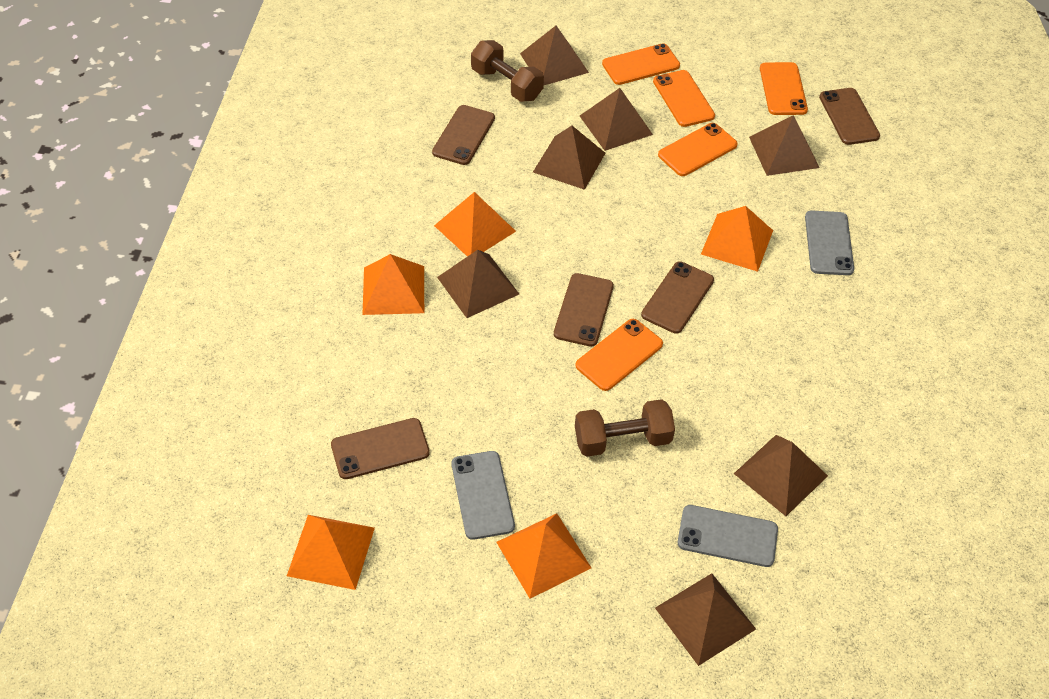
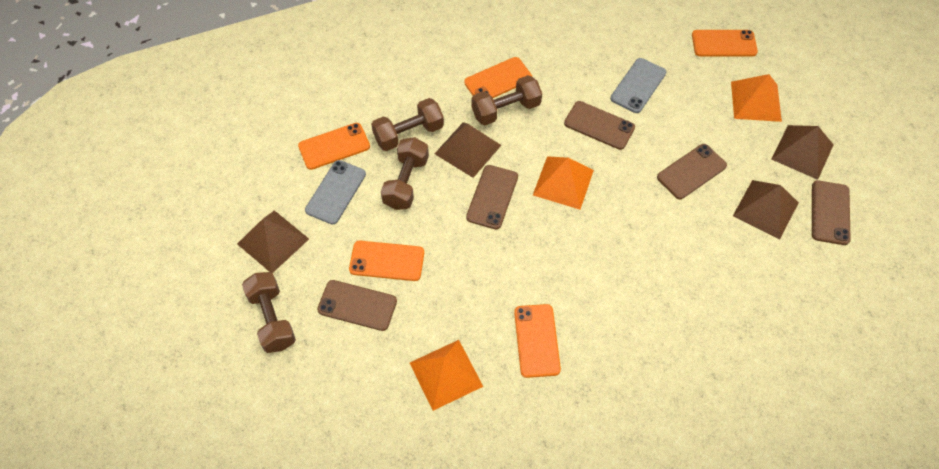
brown dumbbell: 2 -> 4
brown pyramid: 7 -> 4
grey phone: 3 -> 2
orange pyramid: 5 -> 3

